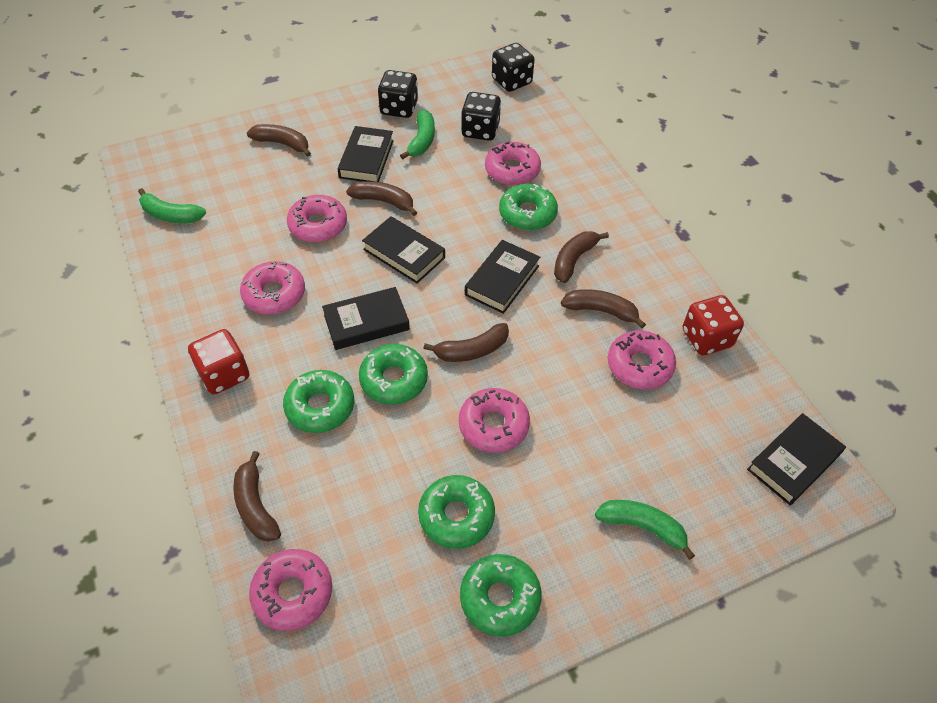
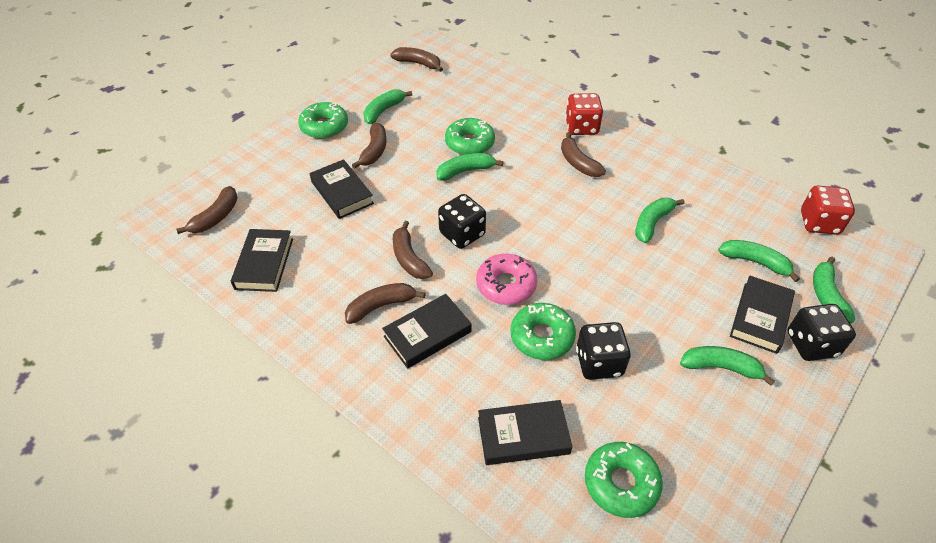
green banana: 3 -> 6
green donut: 5 -> 4
pink donut: 6 -> 1

